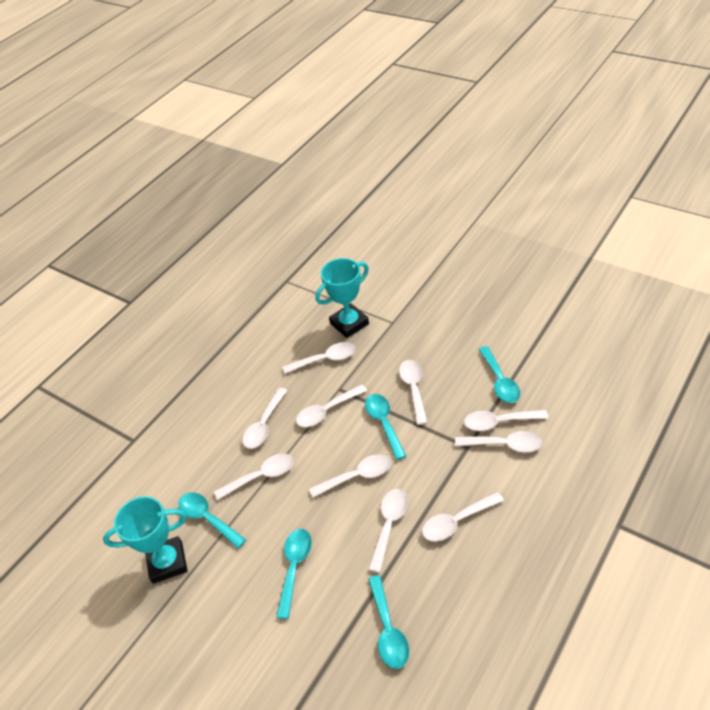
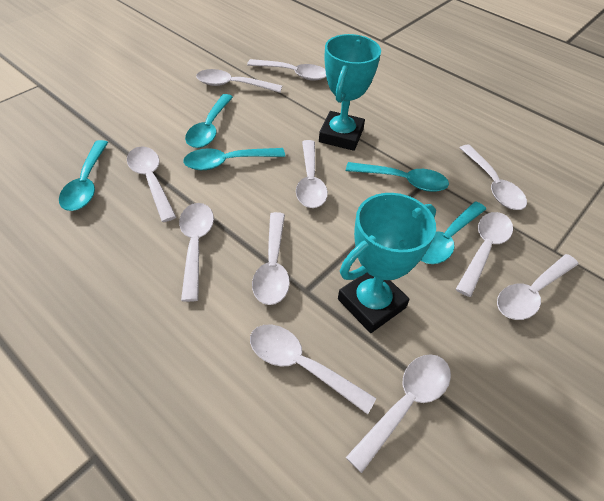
white spoon: 10 -> 11

